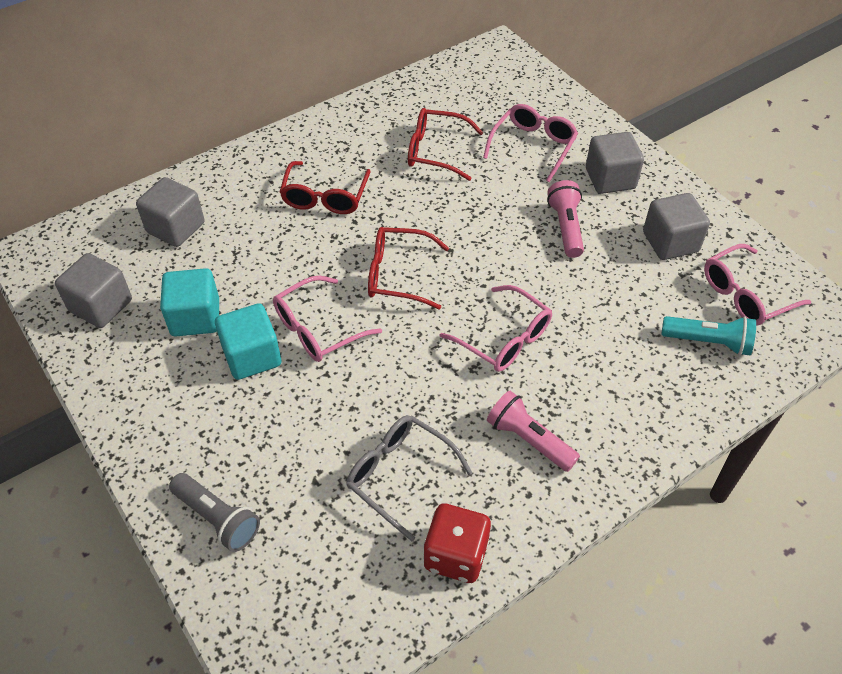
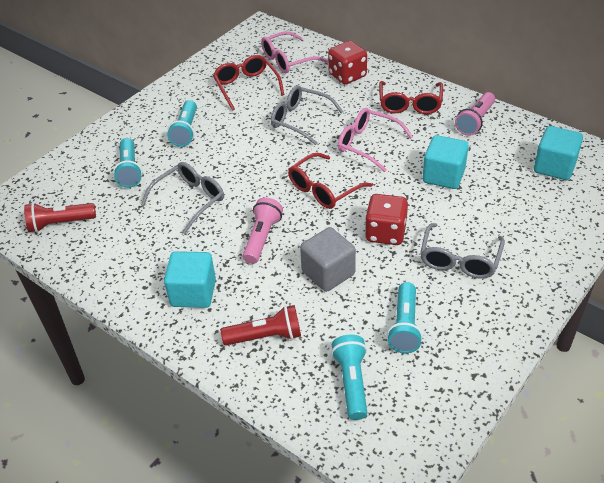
grey cube: 4 -> 1
grey flashlight: 1 -> 0
grey glasses: 1 -> 3
pink glasses: 4 -> 2
red dice: 1 -> 2
red flashlight: 0 -> 2
turquoise cube: 2 -> 3
turquoise flashlight: 1 -> 4

